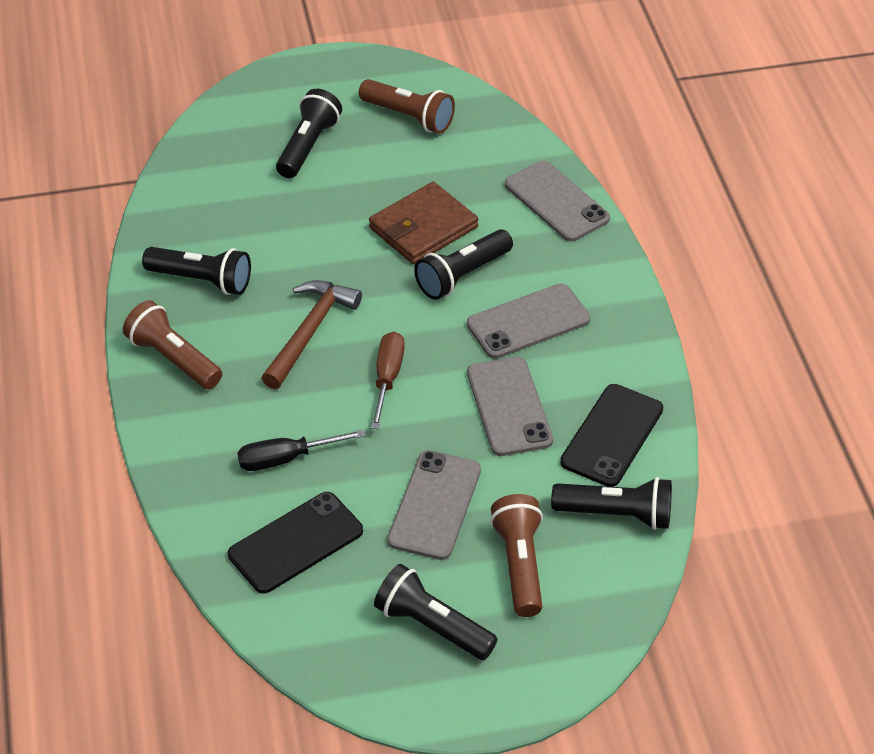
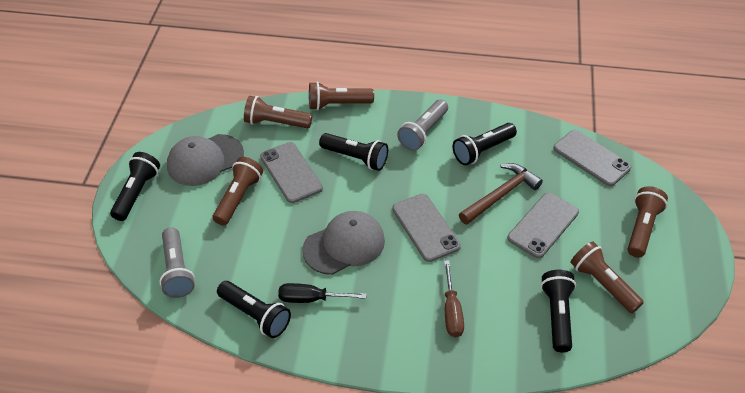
black phone: 2 -> 0
brown flashlight: 3 -> 5
brown wallet: 1 -> 0
grey cap: 0 -> 2
grey flashlight: 0 -> 2

